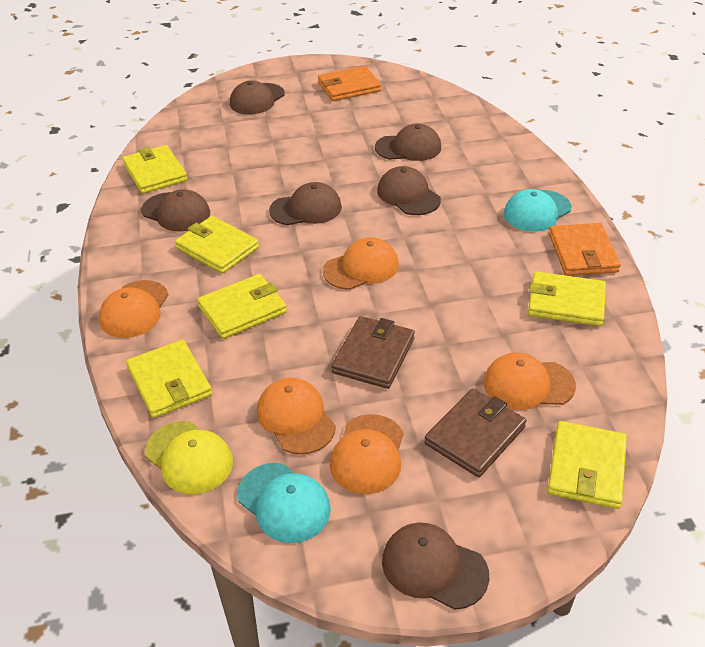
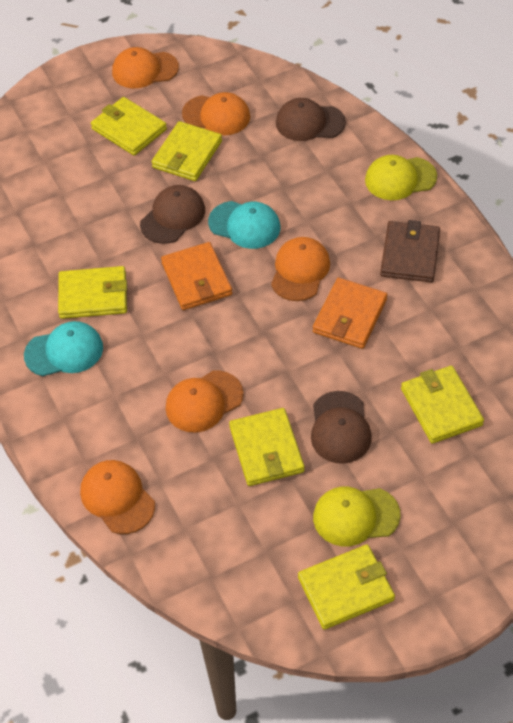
brown cap: 6 -> 3
brown wallet: 2 -> 1
yellow cap: 1 -> 2

